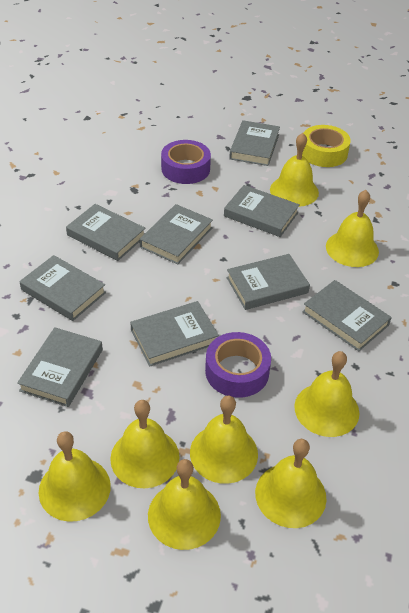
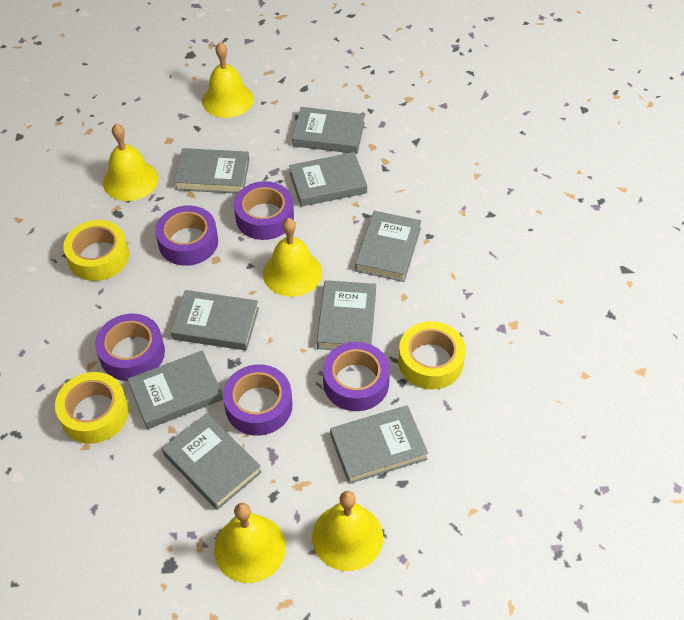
purple tape: 2 -> 5
yellow bell: 8 -> 5
yellow tape: 1 -> 3

